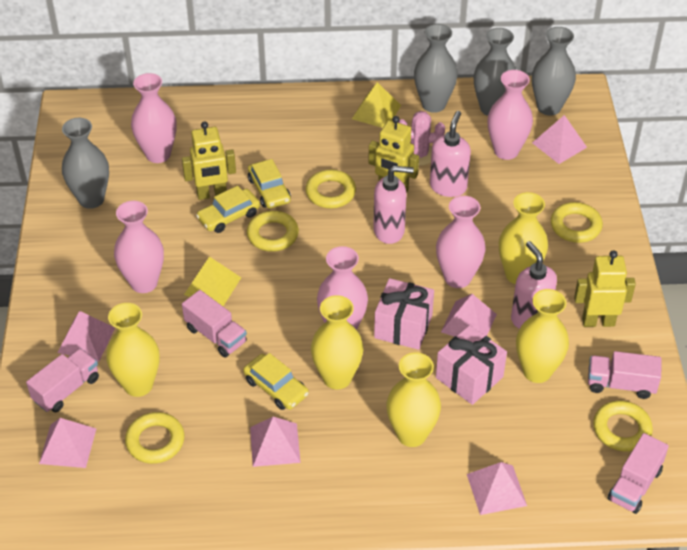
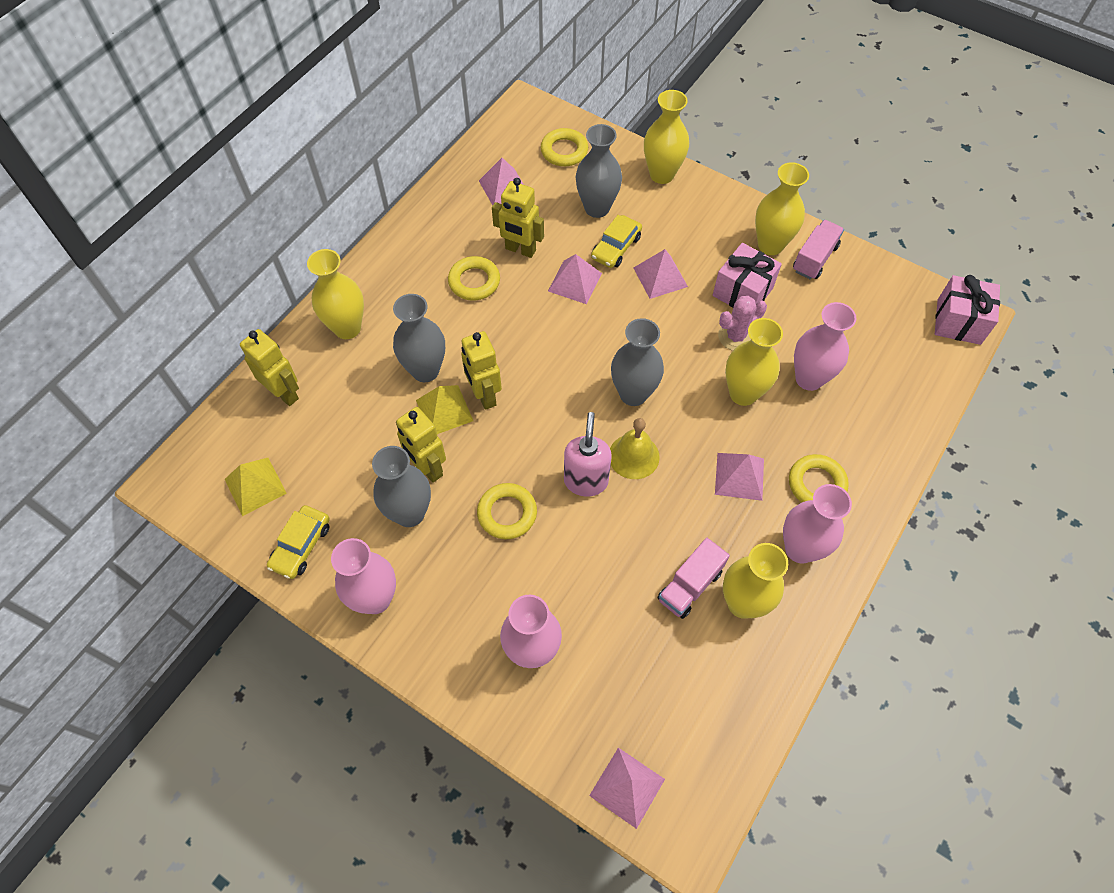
pink pyramid: 6 -> 5
pink soap dispenser: 3 -> 1
pink truck: 4 -> 2
pink vase: 5 -> 4
yellow bell: 0 -> 1
yellow car: 3 -> 2
yellow ring: 5 -> 4
yellow robot: 3 -> 4

